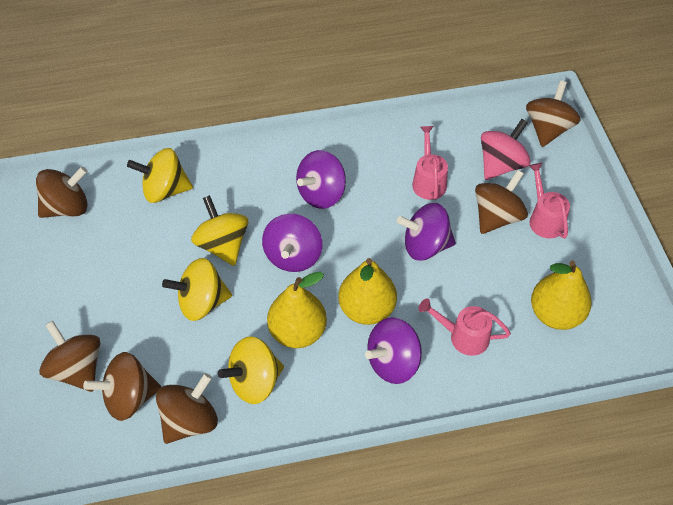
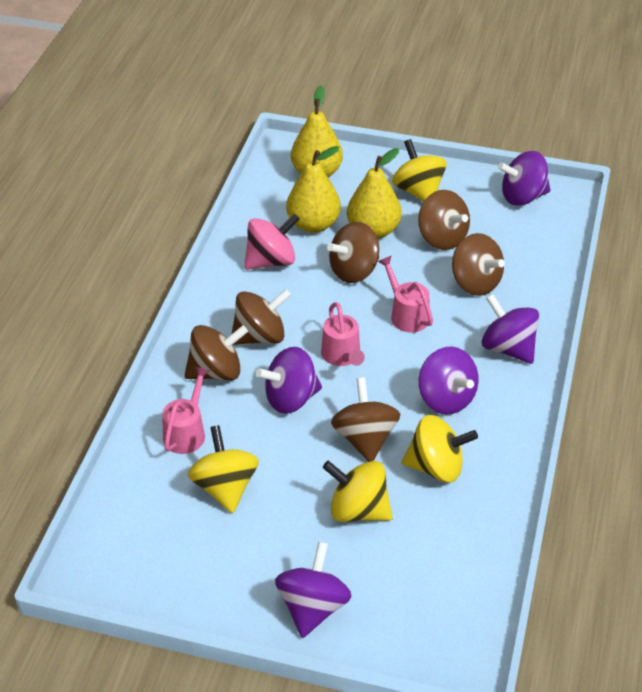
purple spinning top: 4 -> 5

